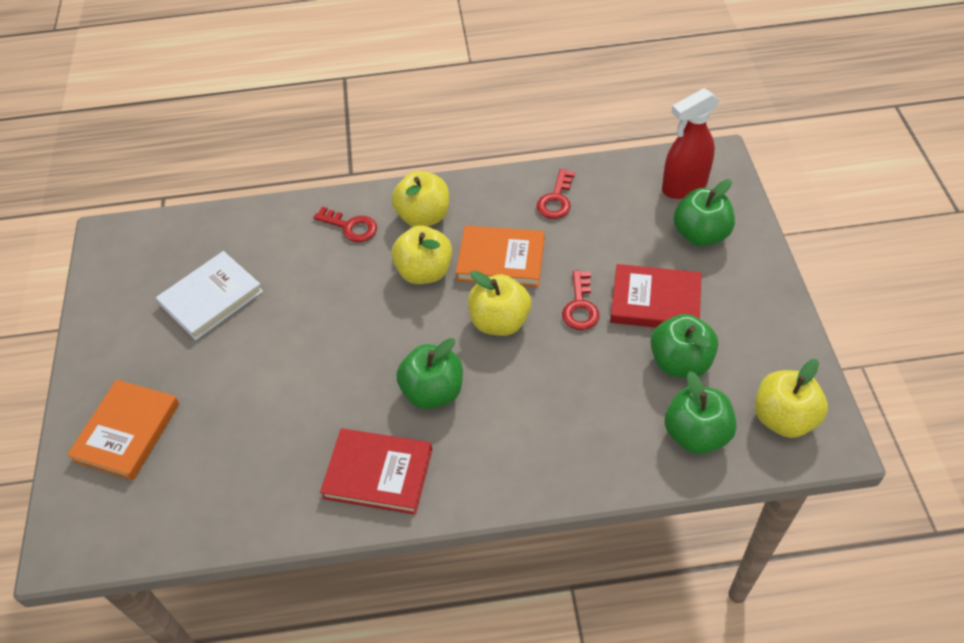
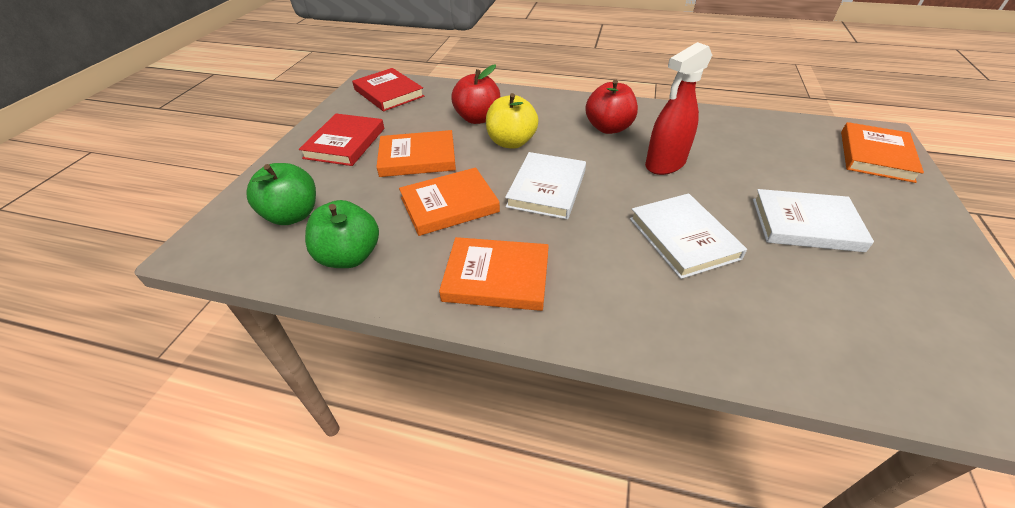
green apple: 4 -> 2
orange book: 2 -> 4
red apple: 0 -> 2
red key: 3 -> 0
white book: 1 -> 3
yellow apple: 4 -> 1

